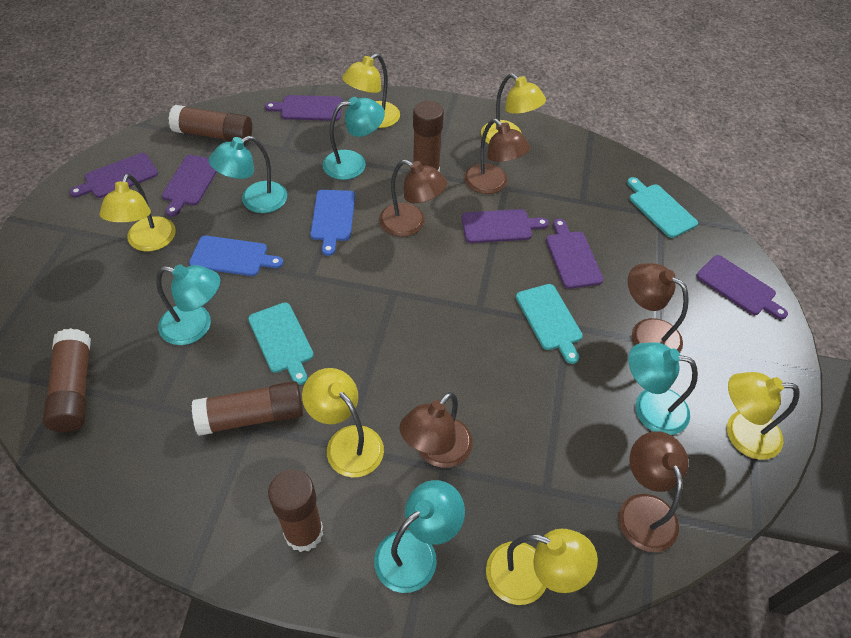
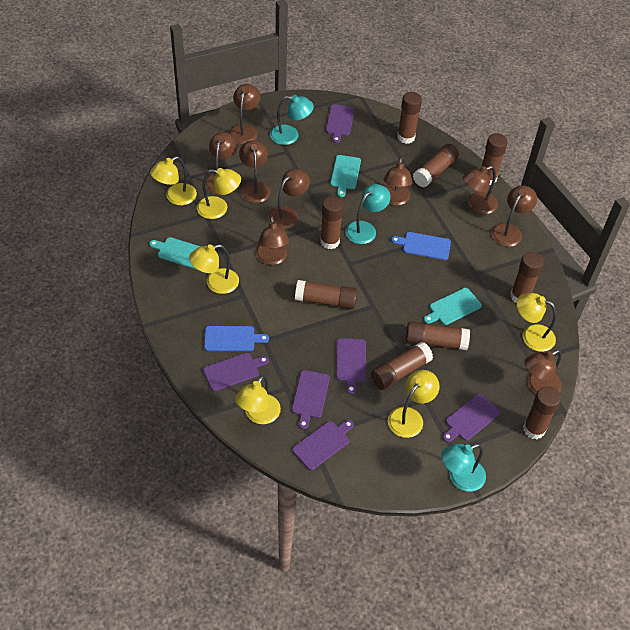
brown glue stick: 5 -> 9
brown lamp: 5 -> 9
turquoise lamp: 5 -> 3

